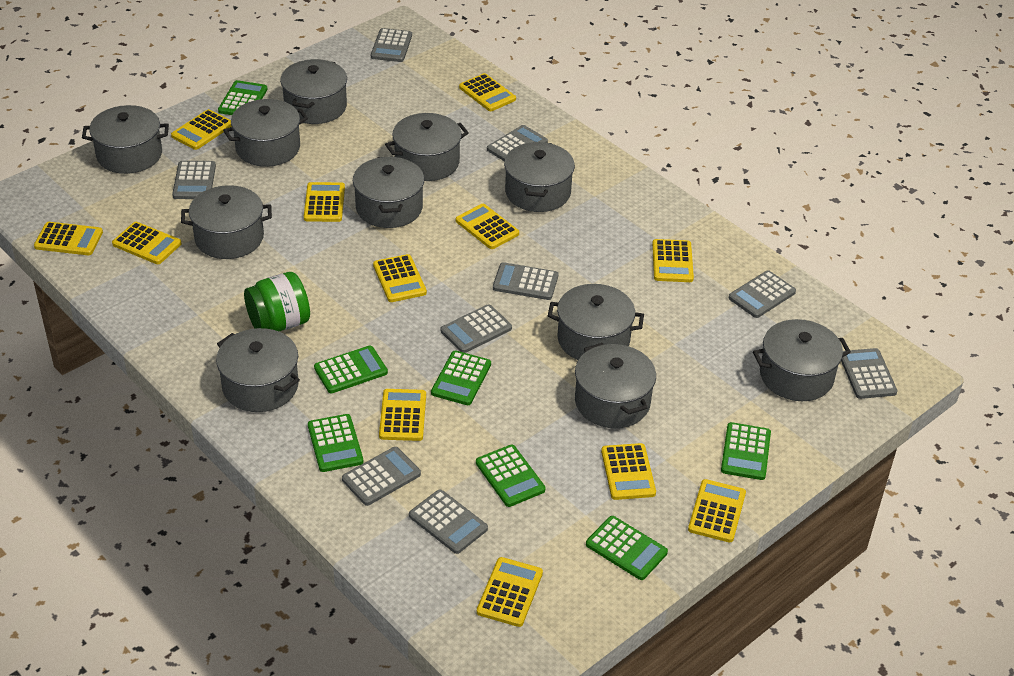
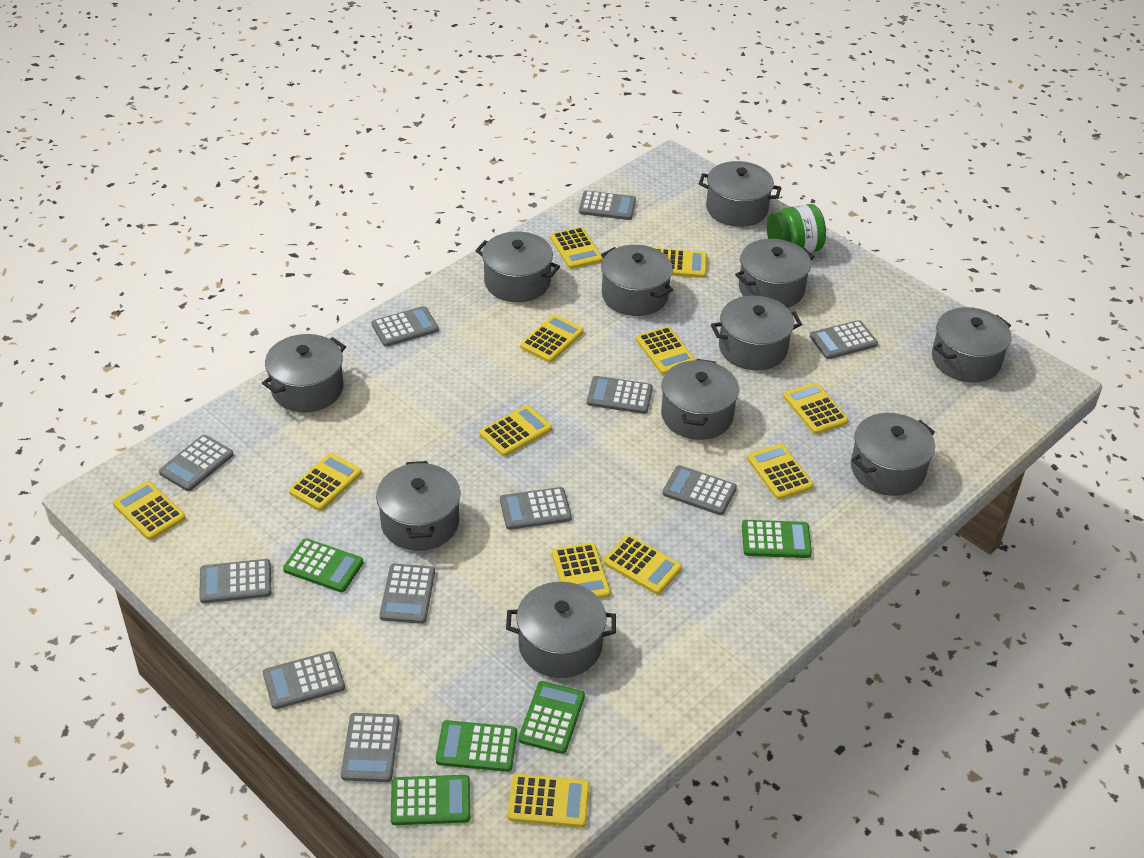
green calculator: 7 -> 5
grey calculator: 9 -> 11

